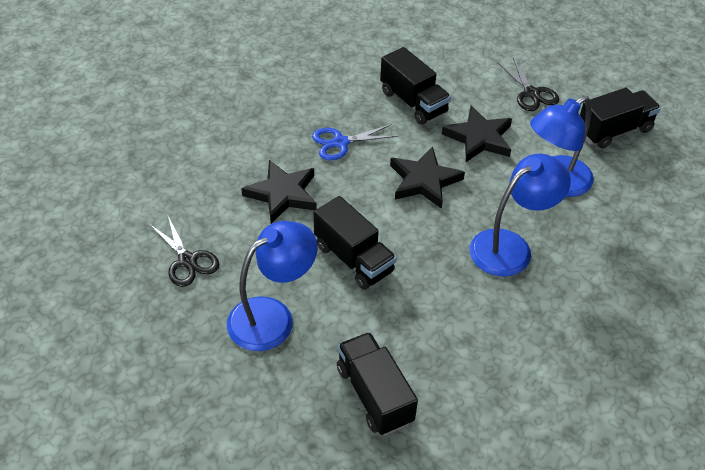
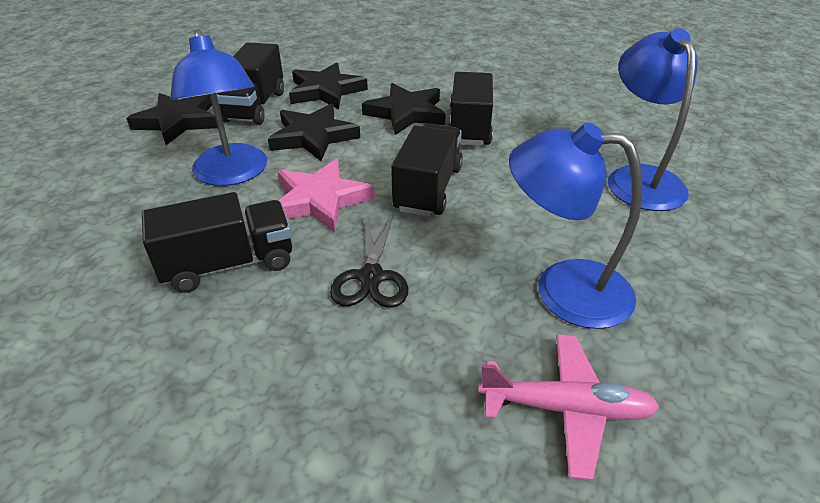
black scissors: 2 -> 1
black star: 3 -> 4
blue scissors: 1 -> 0
pink plane: 0 -> 1
pink star: 0 -> 1

